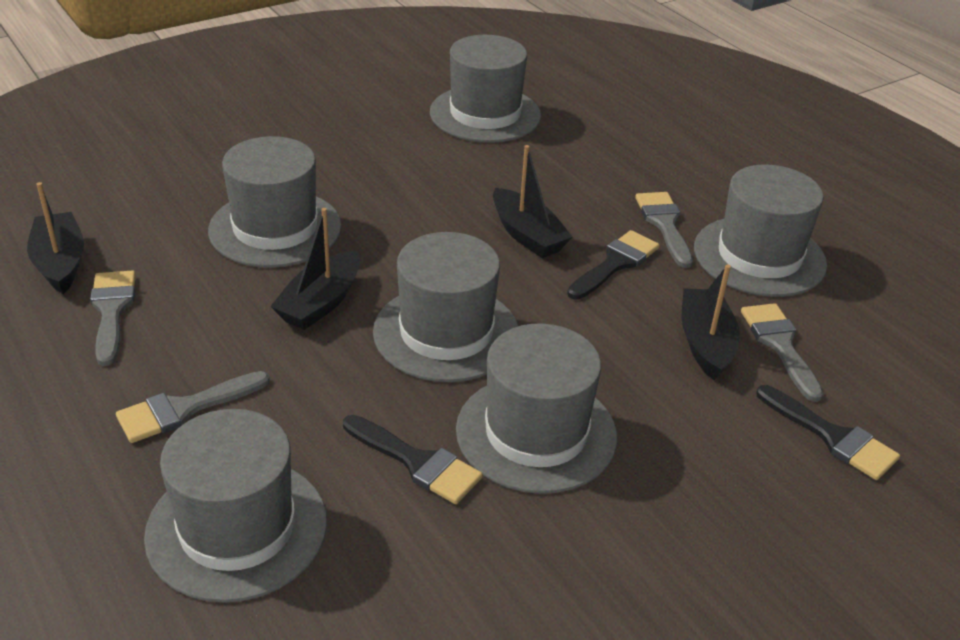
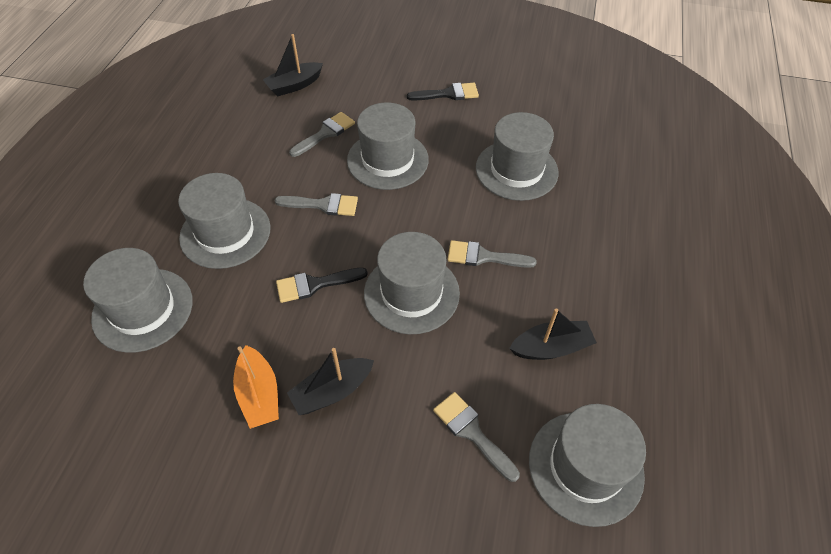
black boat: 4 -> 3
black brush: 3 -> 2
orange boat: 0 -> 1

